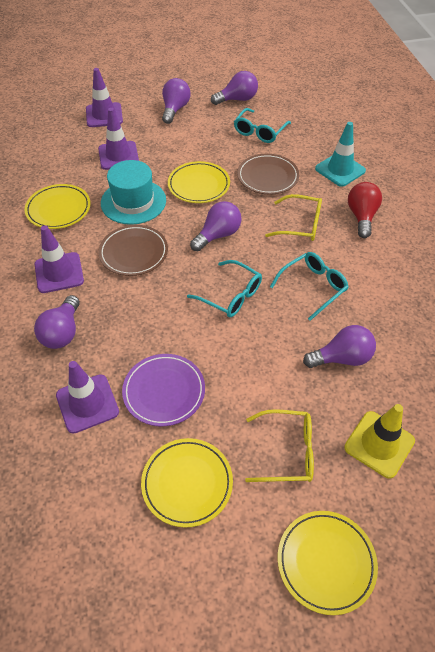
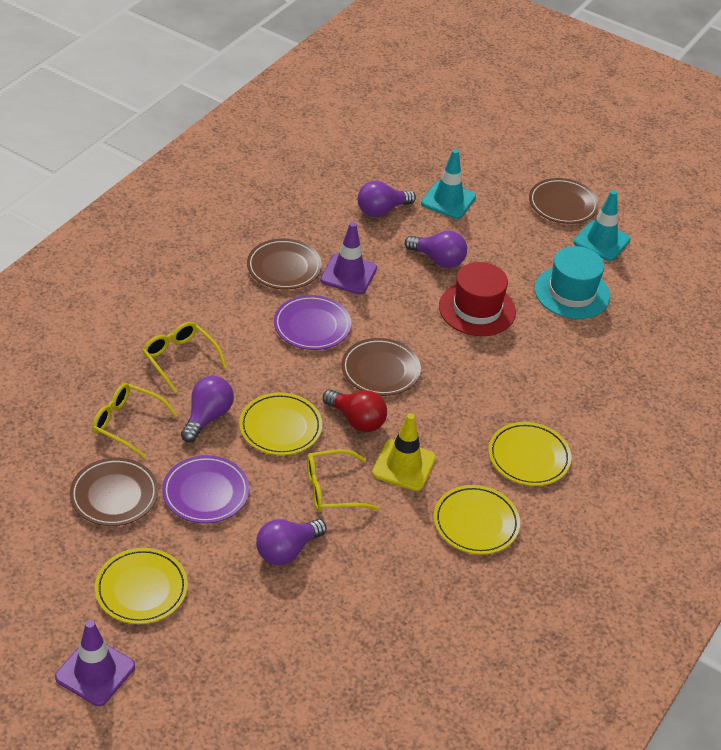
brown plate: 2 -> 4
purple light bulb: 5 -> 4
purple plate: 1 -> 2
purple traffic cone: 4 -> 2
red hat: 0 -> 1
turquoise glasses: 3 -> 0
turquoise traffic cone: 1 -> 2
yellow glasses: 2 -> 3

